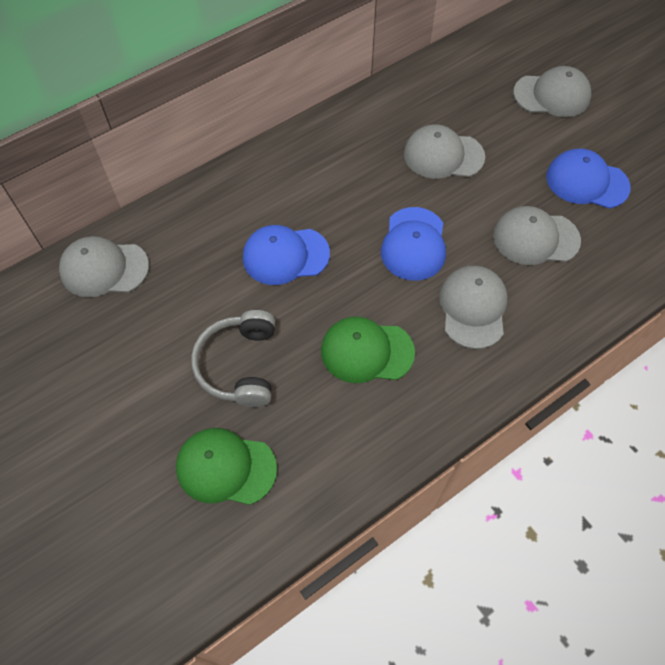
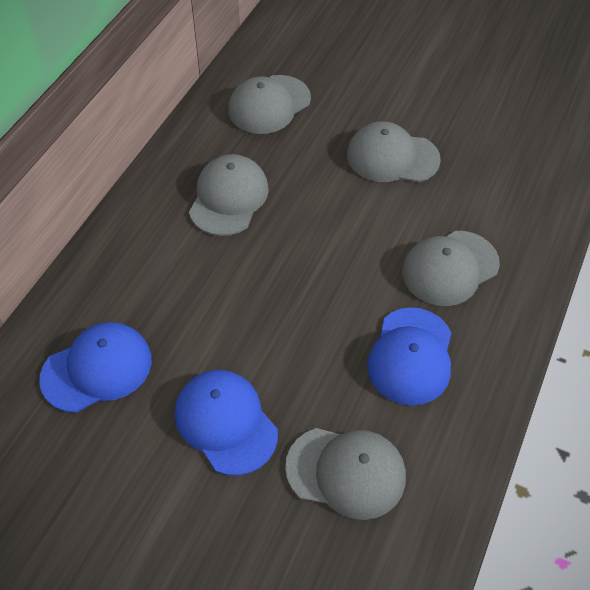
green cap: 2 -> 0
grey headphones: 1 -> 0

